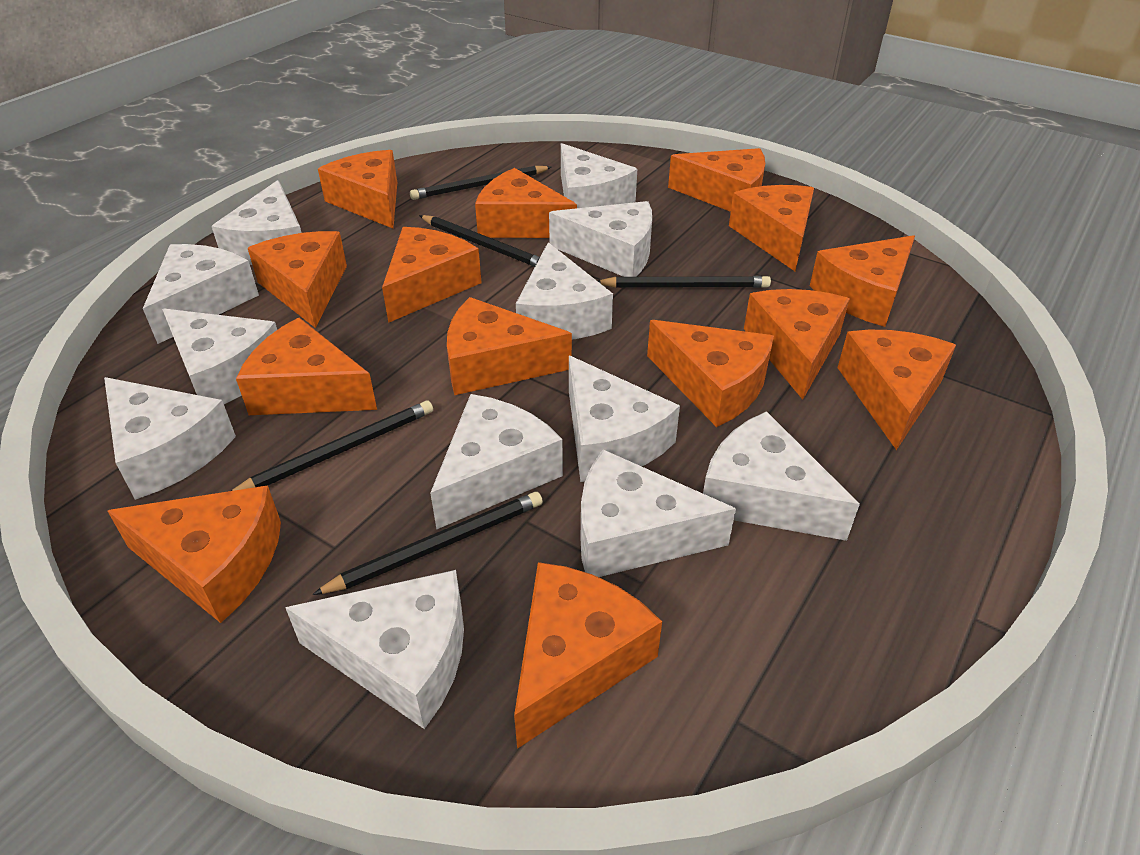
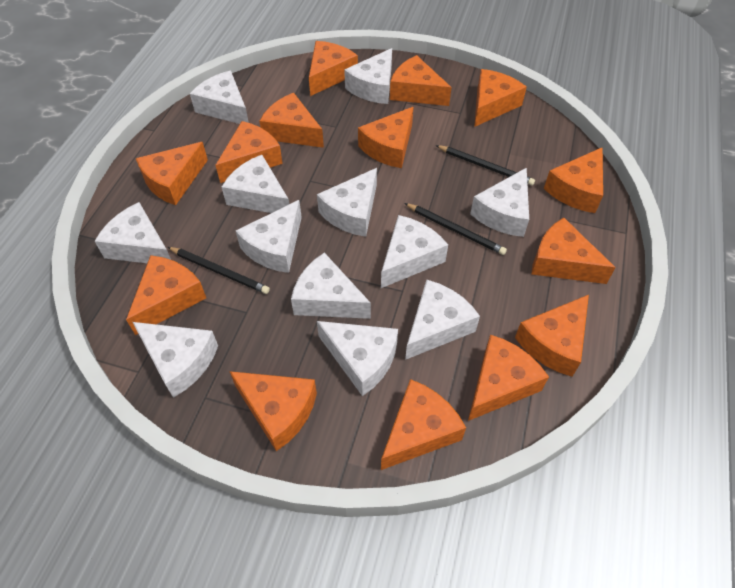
black pencil: 5 -> 3

